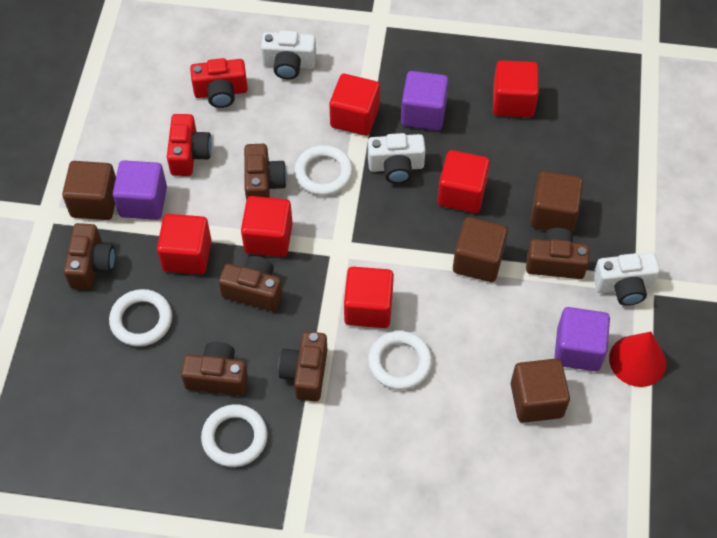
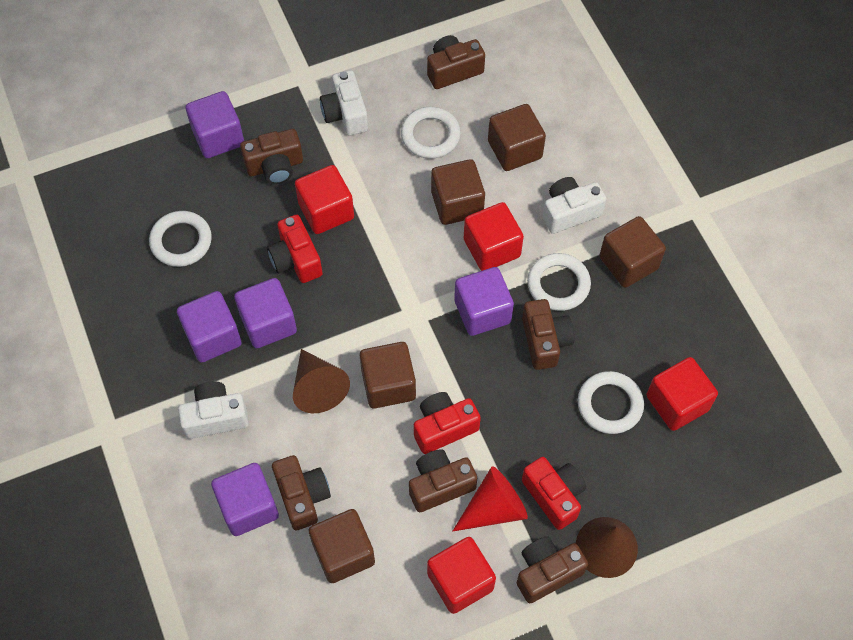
brown cone: 0 -> 2
brown cube: 4 -> 5
purple cube: 3 -> 5
red camera: 2 -> 3
red cube: 6 -> 4

